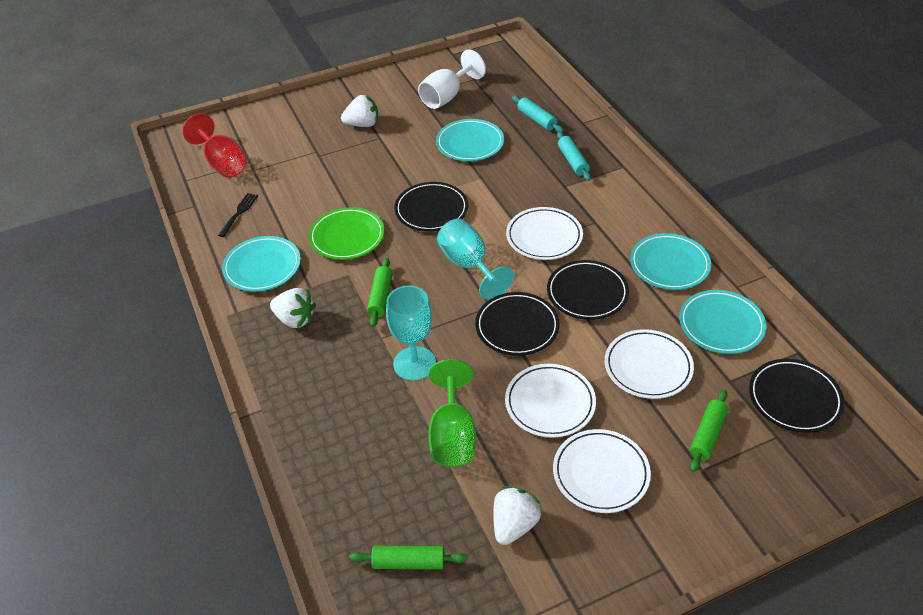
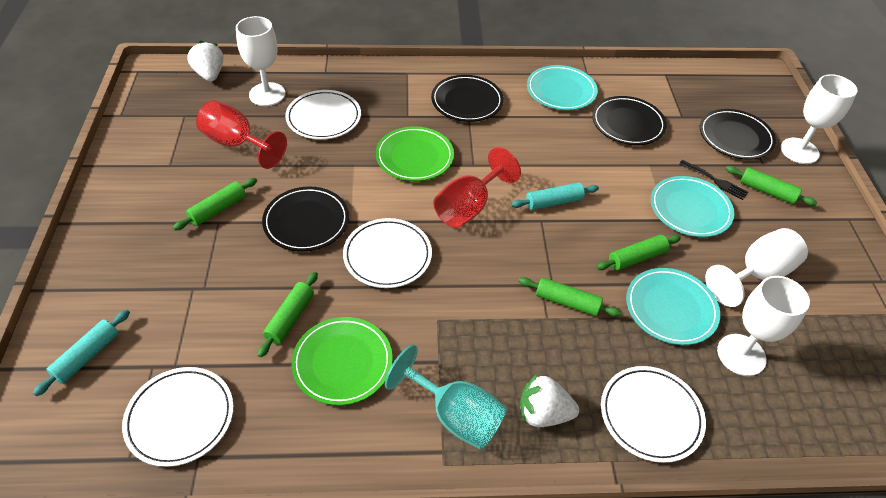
green goblet: 1 -> 0
green plate: 1 -> 2
green rolling pin: 3 -> 5
red goblet: 1 -> 2
turquoise goblet: 2 -> 1
turquoise plate: 4 -> 3
white goblet: 1 -> 4
white strawberry: 3 -> 2

